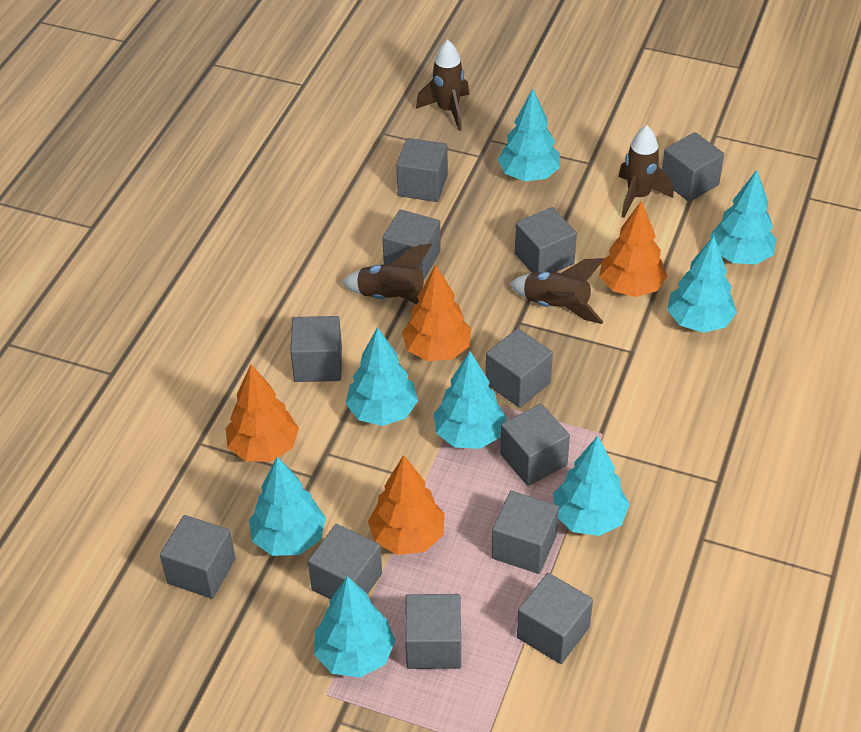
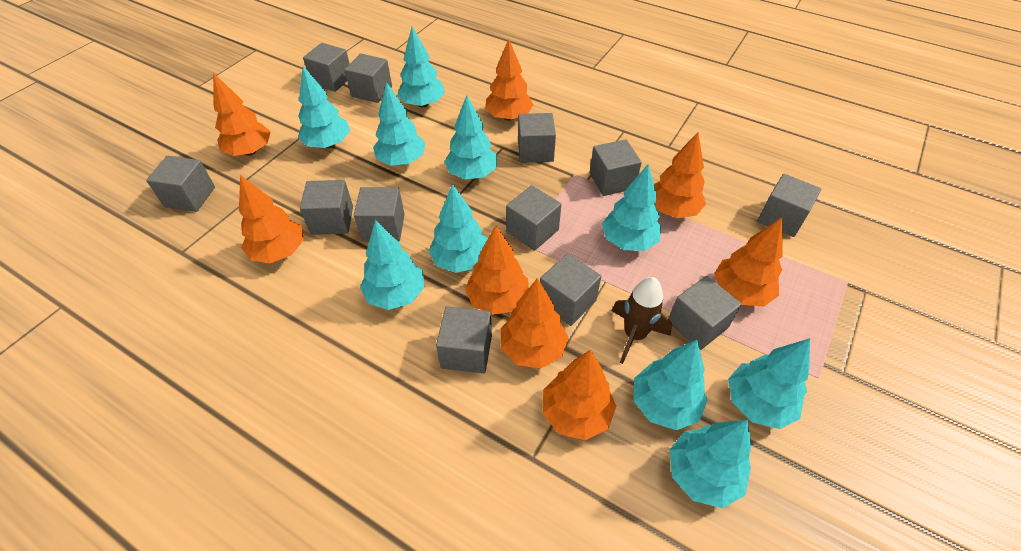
brown rocket: 4 -> 1
orange tree: 4 -> 8
turquoise tree: 8 -> 10

